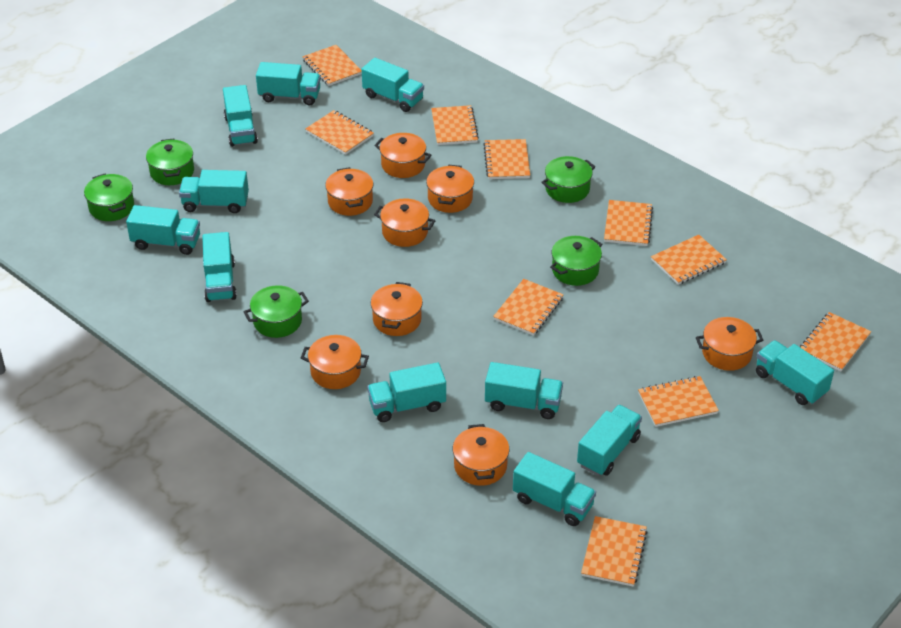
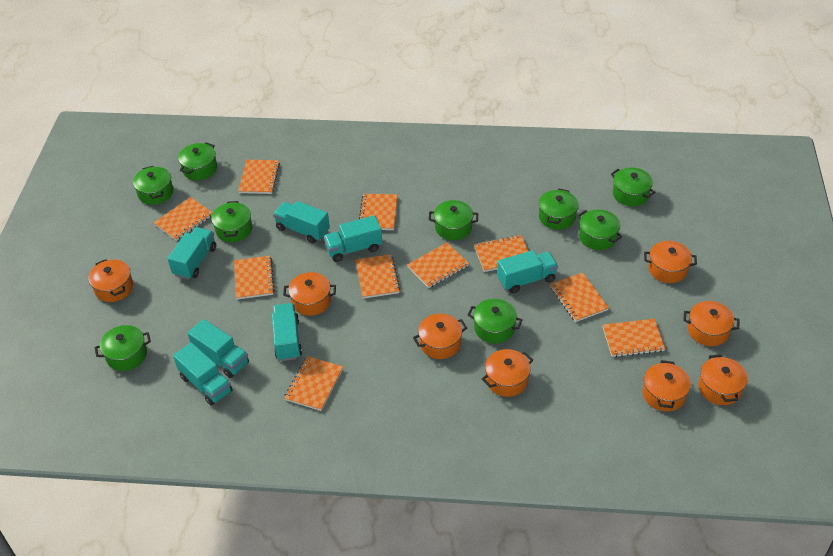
green pot: 5 -> 9
turquoise truck: 11 -> 7

